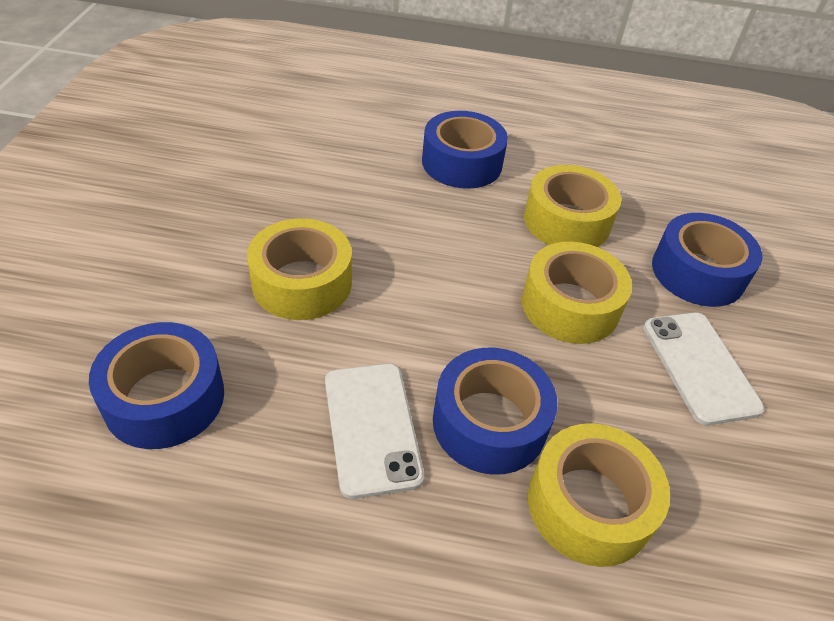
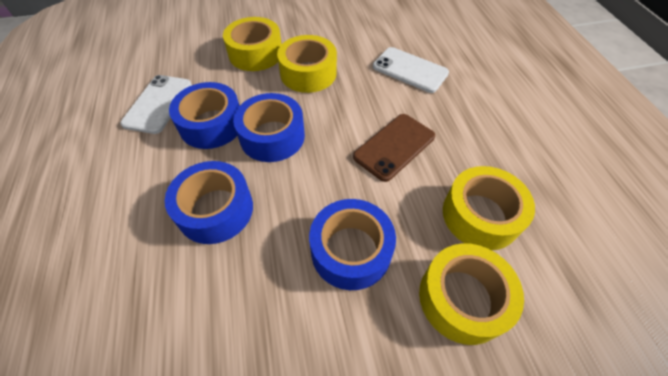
brown phone: 0 -> 1

